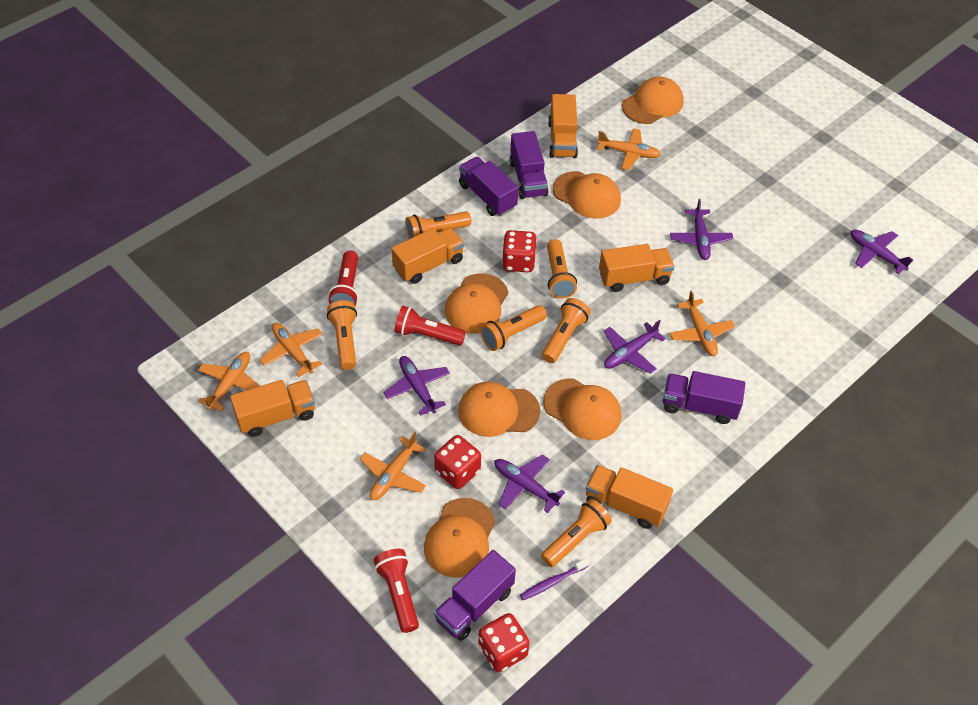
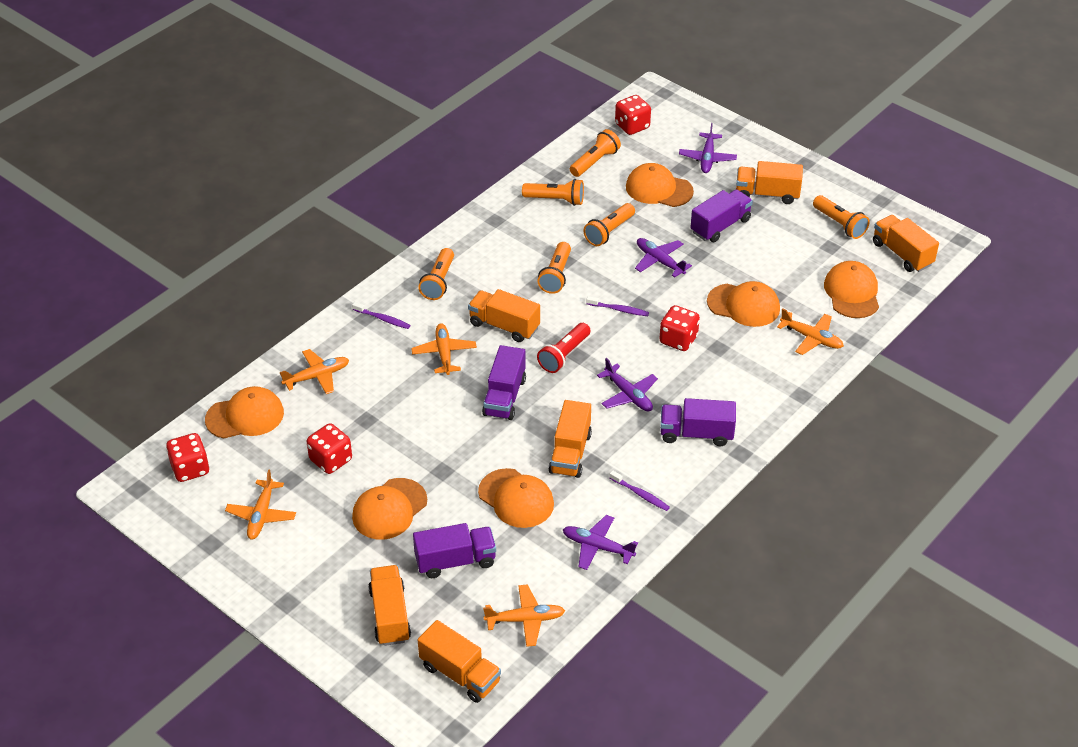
orange truck: 5 -> 6
purple plane: 5 -> 4
purple toothbrush: 1 -> 3
red dice: 3 -> 4
red flashlight: 3 -> 1

